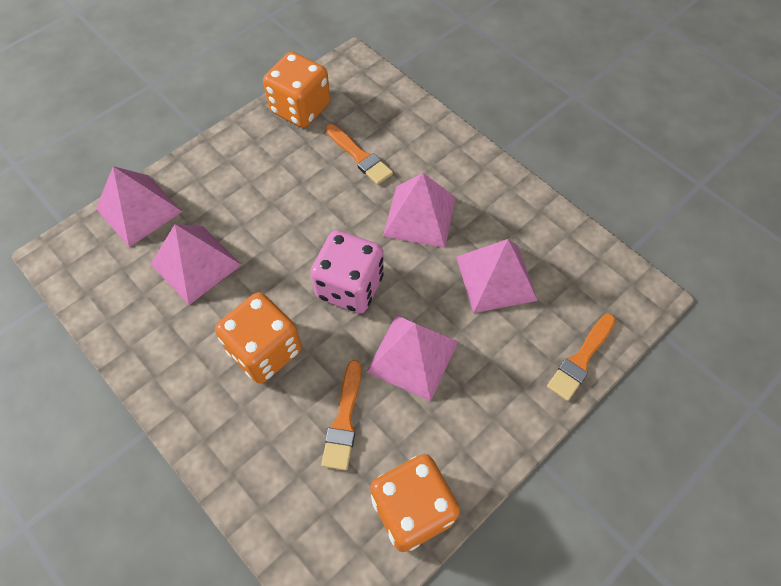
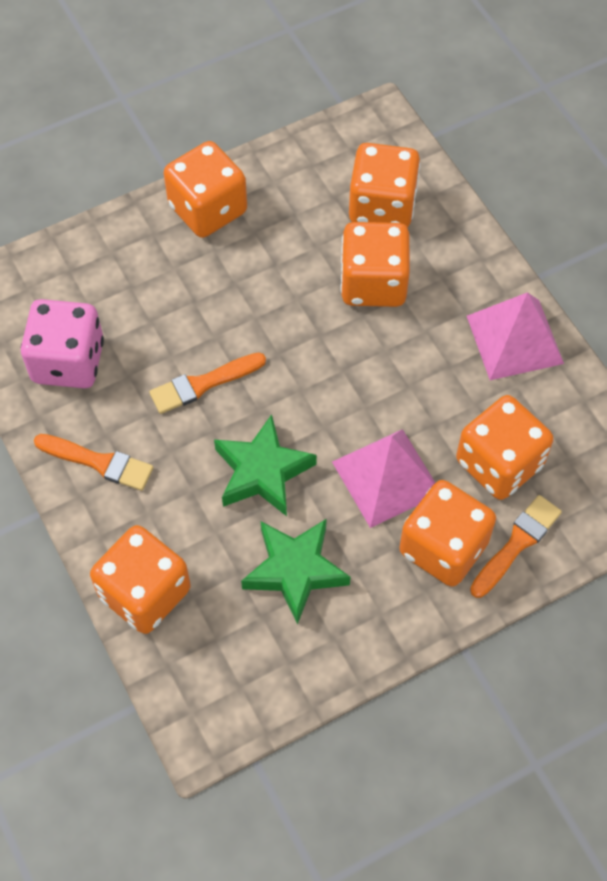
green star: 0 -> 2
orange dice: 3 -> 6
pink pyramid: 5 -> 2

